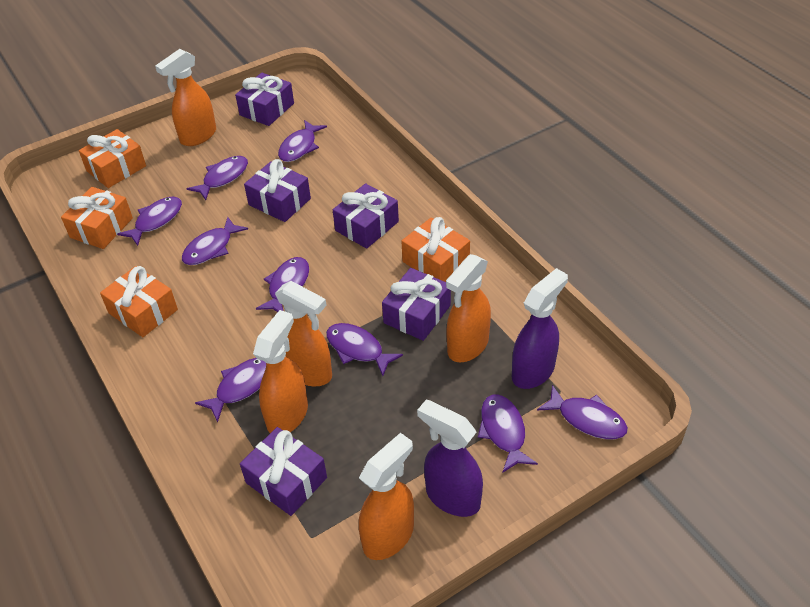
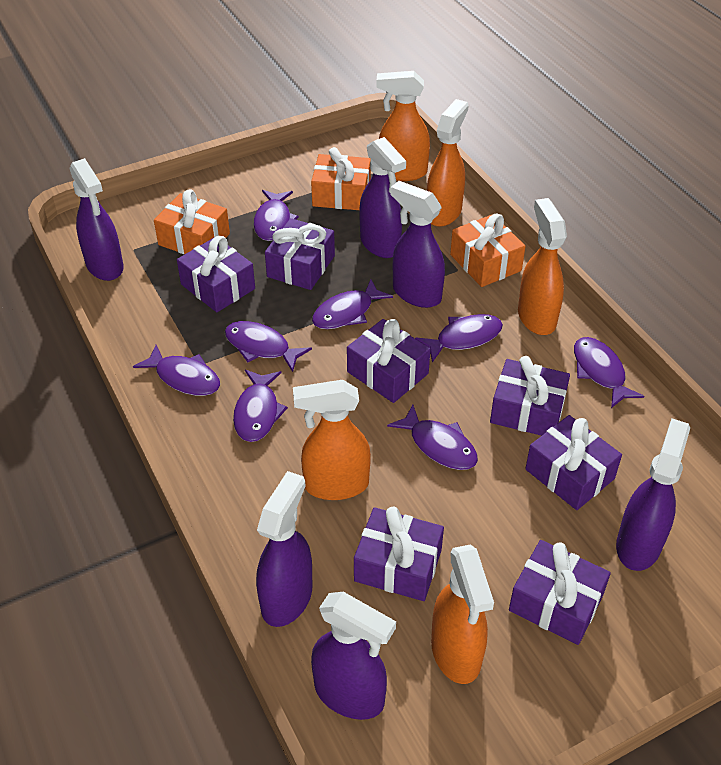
orange gift: 4 -> 3
purple fish: 9 -> 8
purple gift: 5 -> 7
purple spray bottle: 2 -> 6

